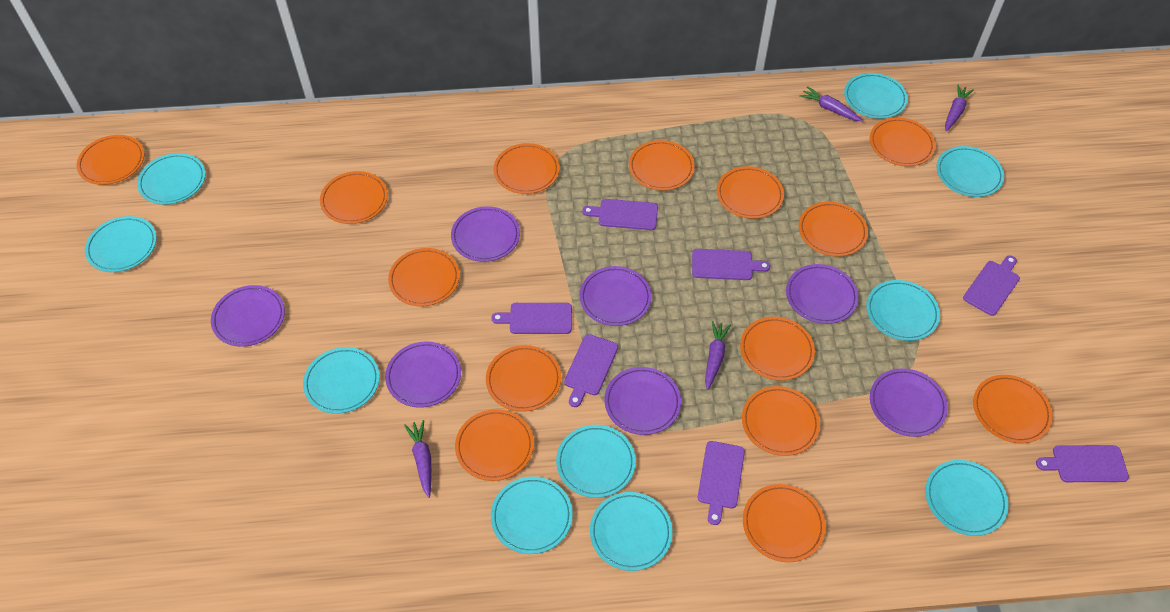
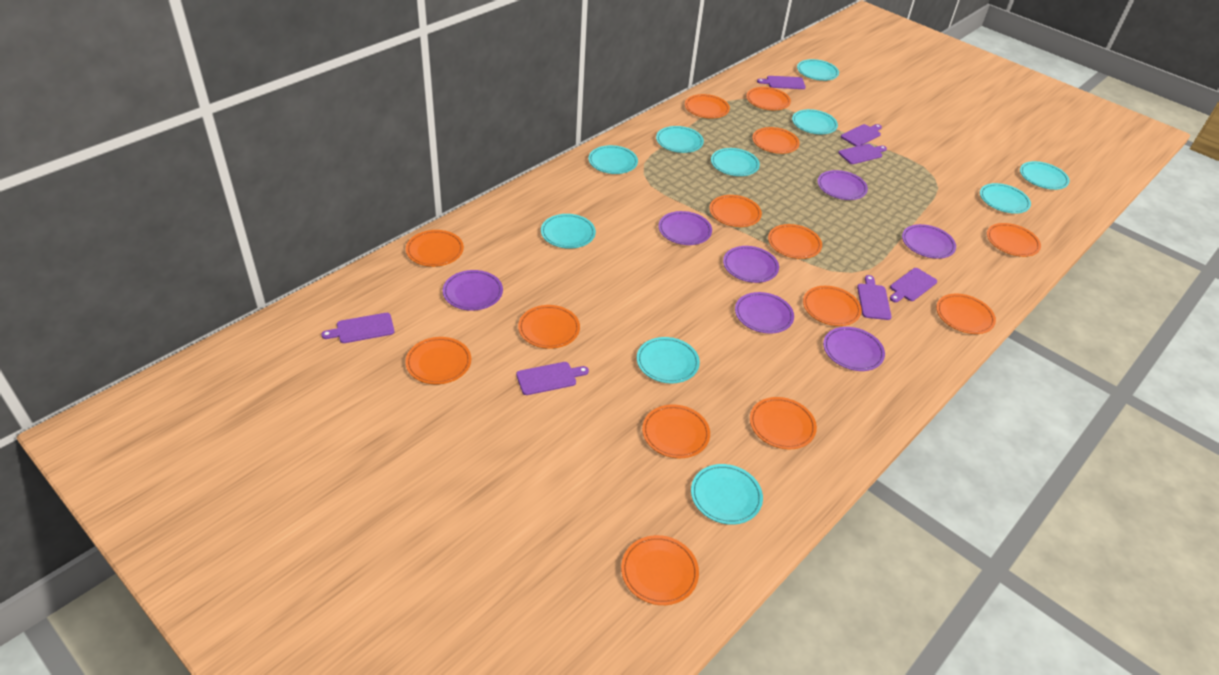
purple carrot: 4 -> 0

